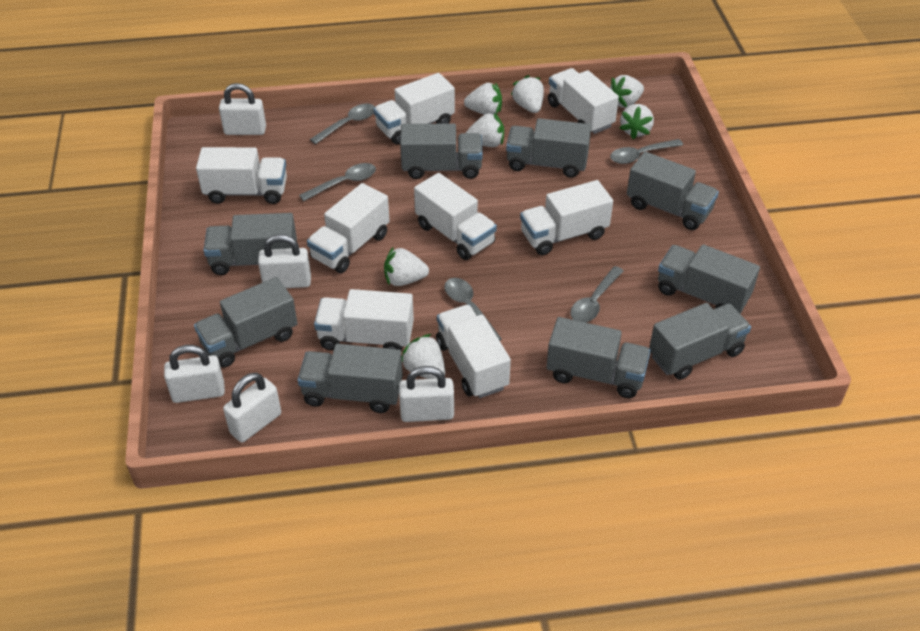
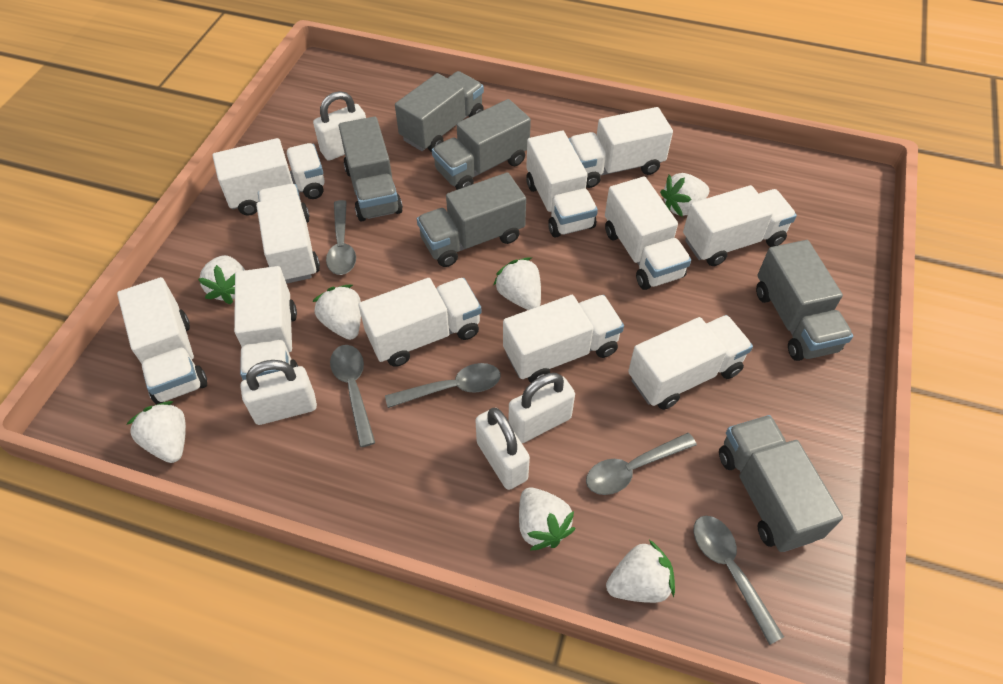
grey truck: 9 -> 6
white padlock: 5 -> 4
white truck: 8 -> 11

